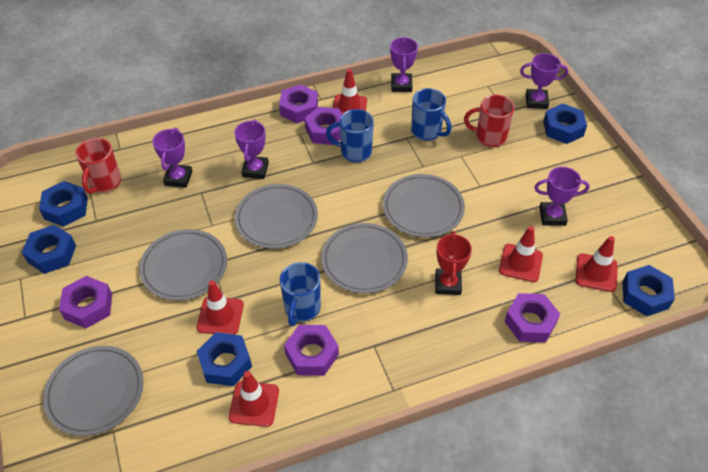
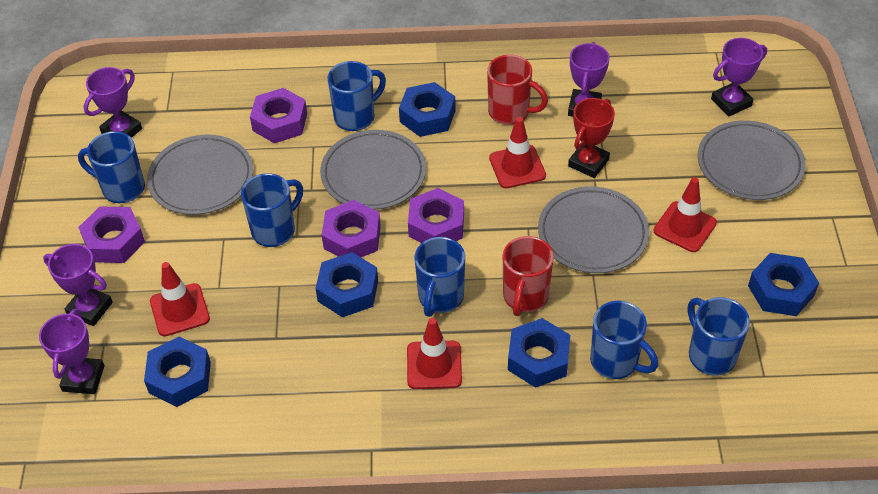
blue mug: 3 -> 6
grey plate: 5 -> 4
purple nut: 5 -> 4
red traffic cone: 5 -> 4

